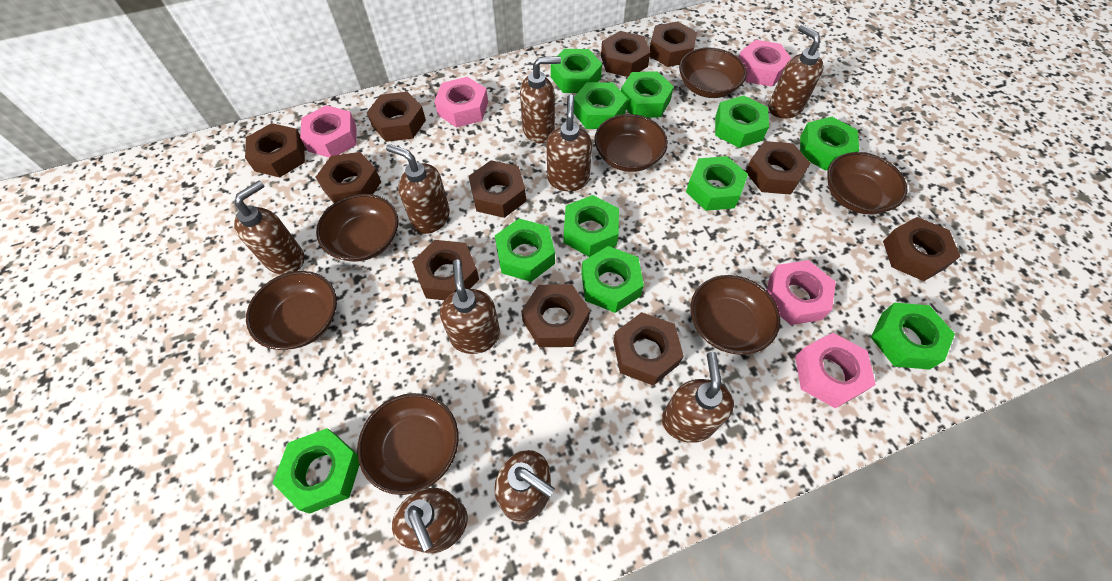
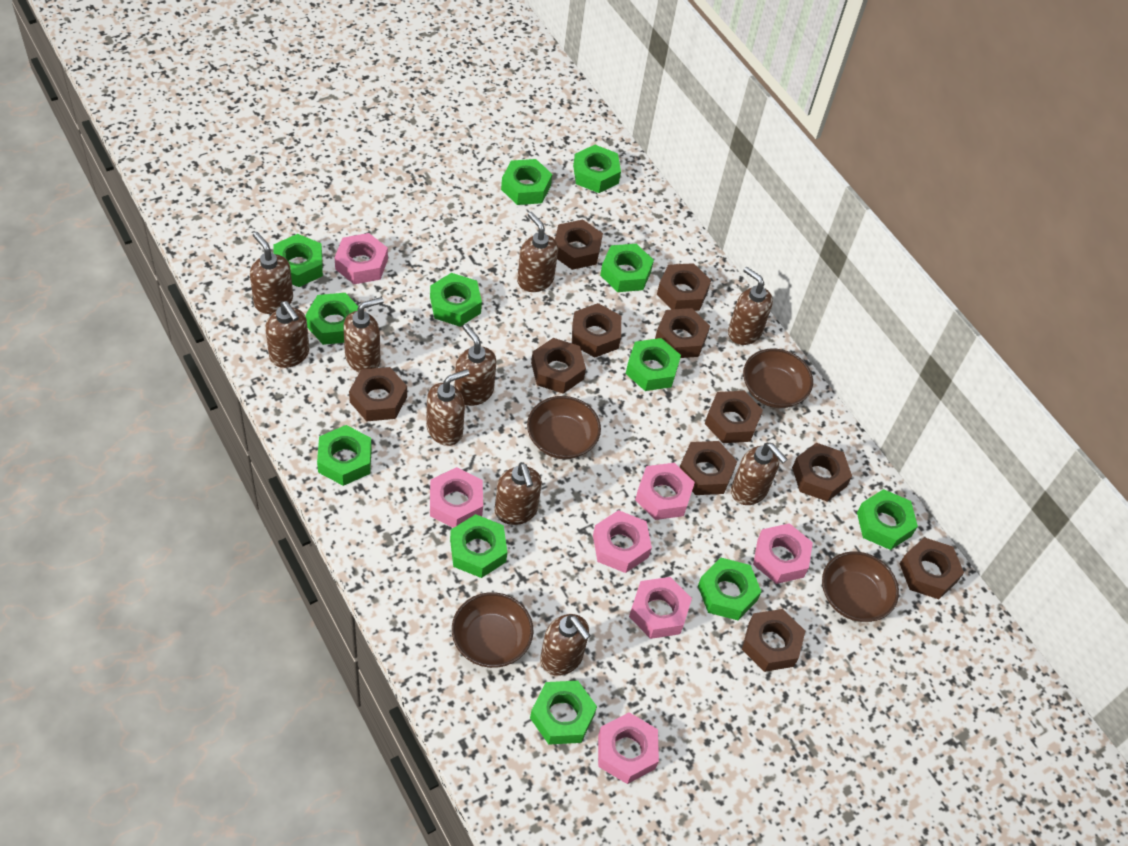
brown bowl: 7 -> 4
brown soap dispenser: 9 -> 10
green nut: 11 -> 12
pink nut: 5 -> 7

